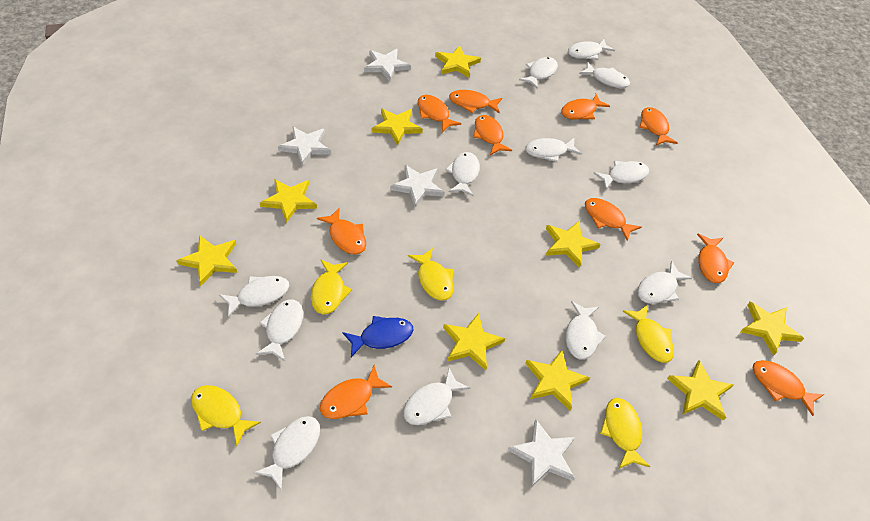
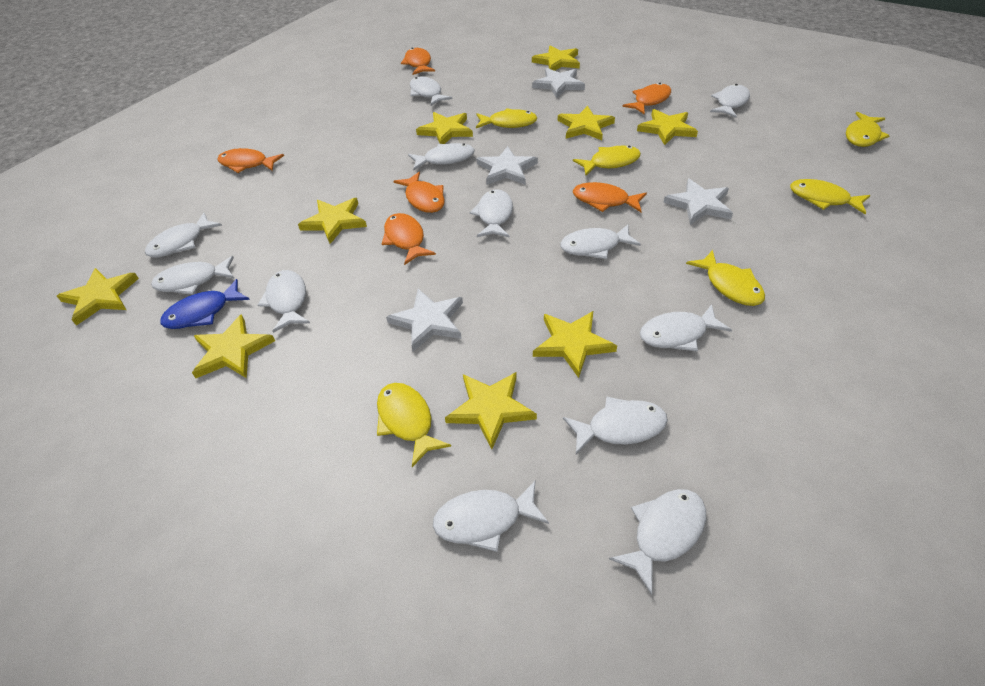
orange fish: 10 -> 6
yellow fish: 5 -> 6

